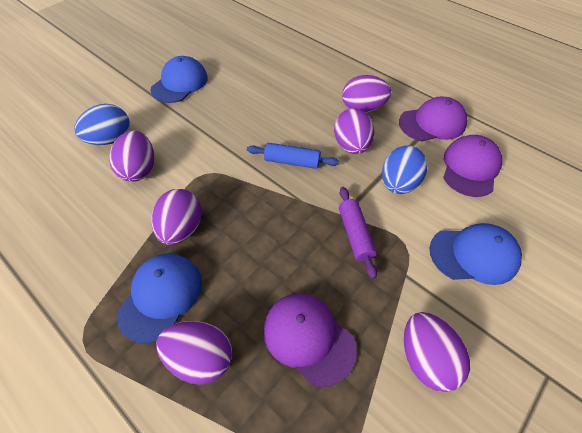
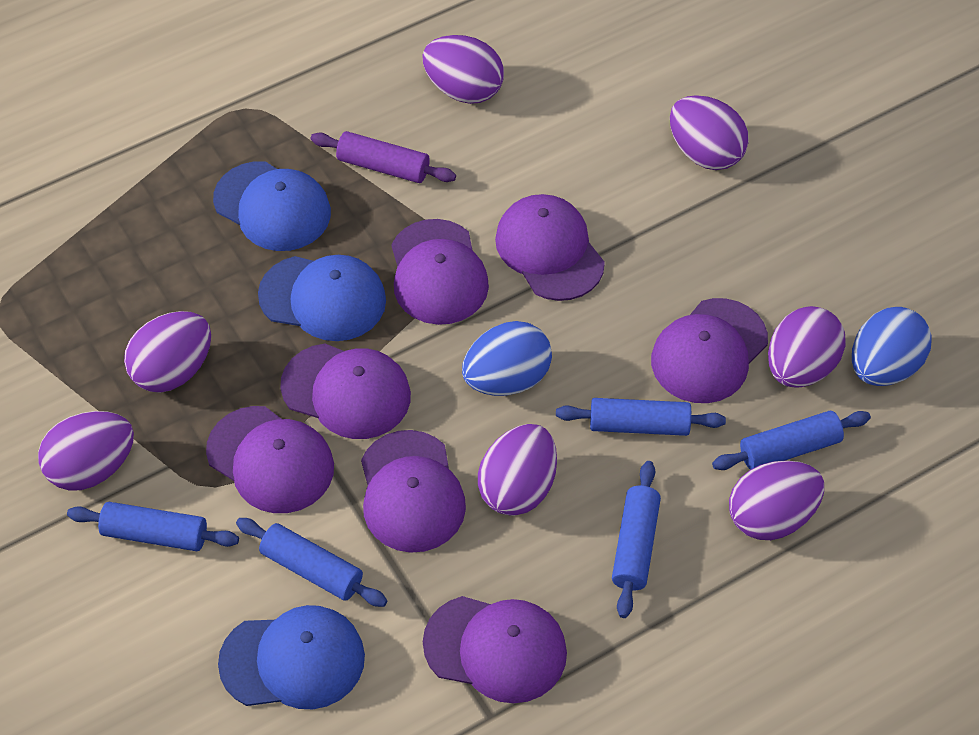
blue rolling pin: 1 -> 5
purple cap: 3 -> 7
purple egg: 6 -> 7

